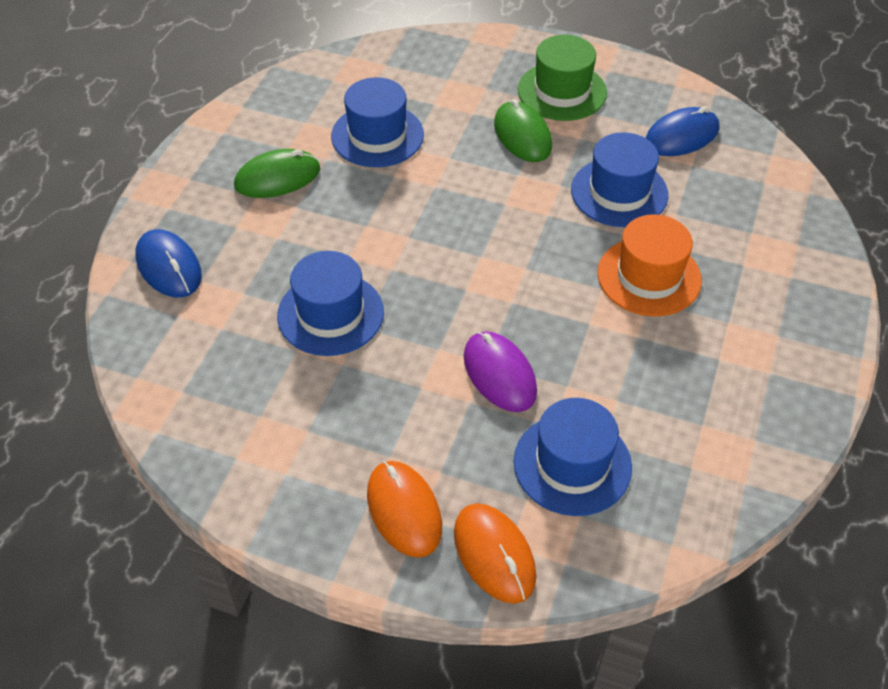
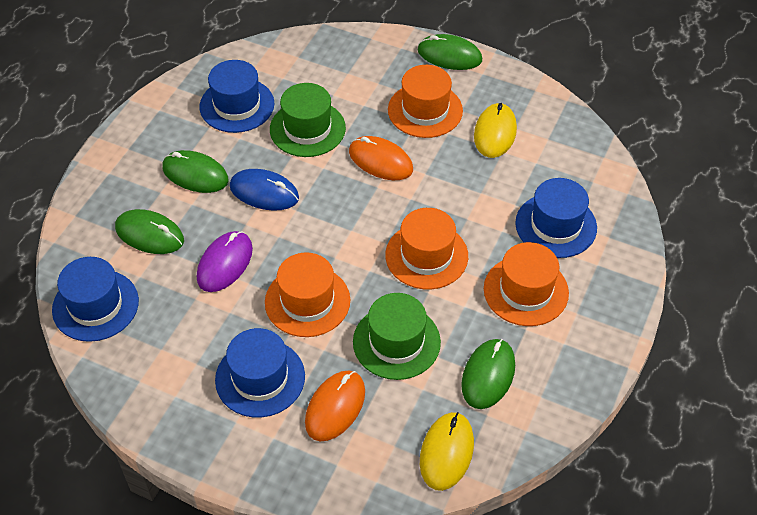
blue mouse: 2 -> 1
green hat: 1 -> 2
green mouse: 2 -> 4
orange hat: 1 -> 4
yellow mouse: 0 -> 2

